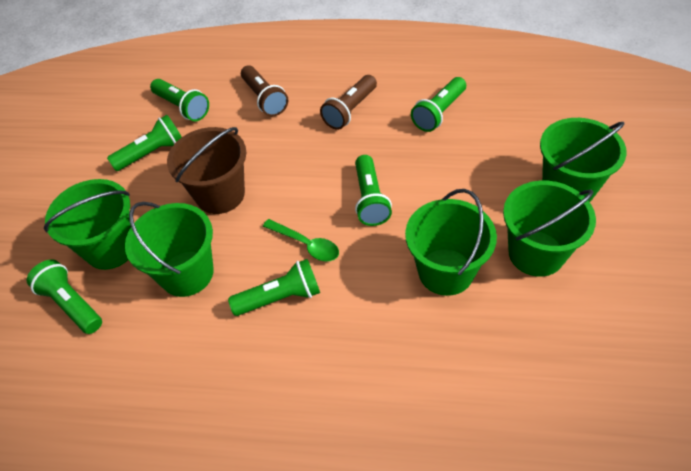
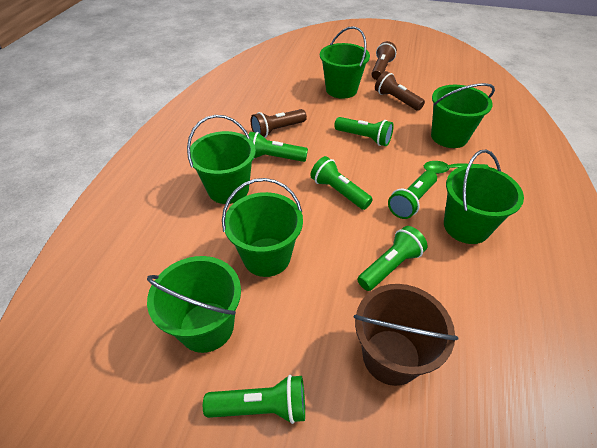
brown flashlight: 2 -> 3
green bucket: 5 -> 6

